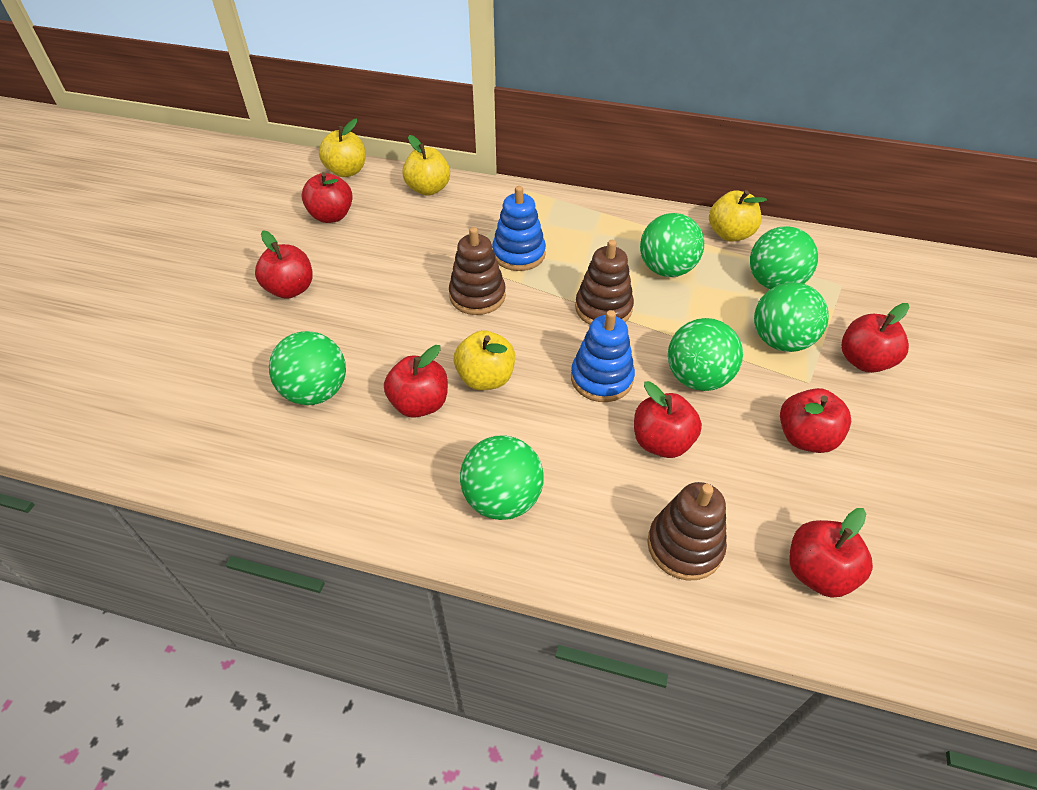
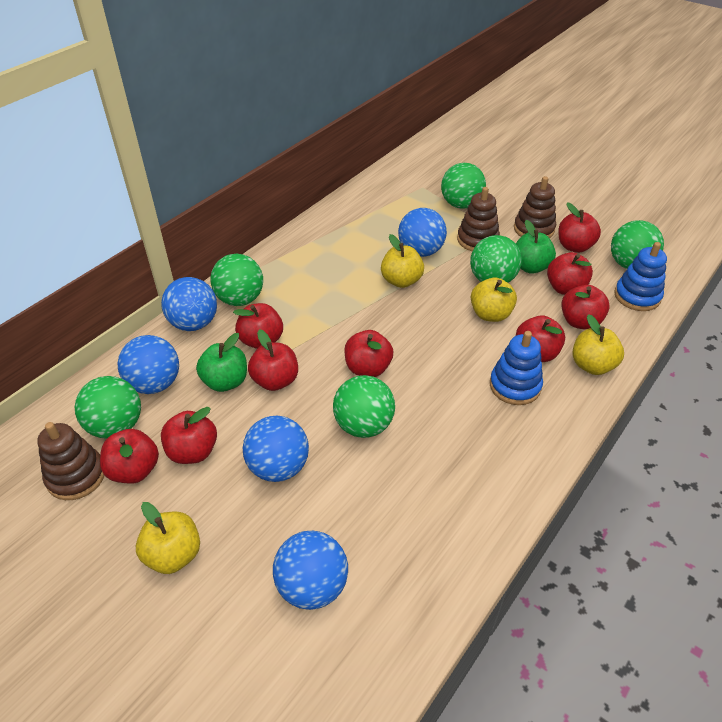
blue ball: 0 -> 5
green apple: 0 -> 2
red apple: 7 -> 9

